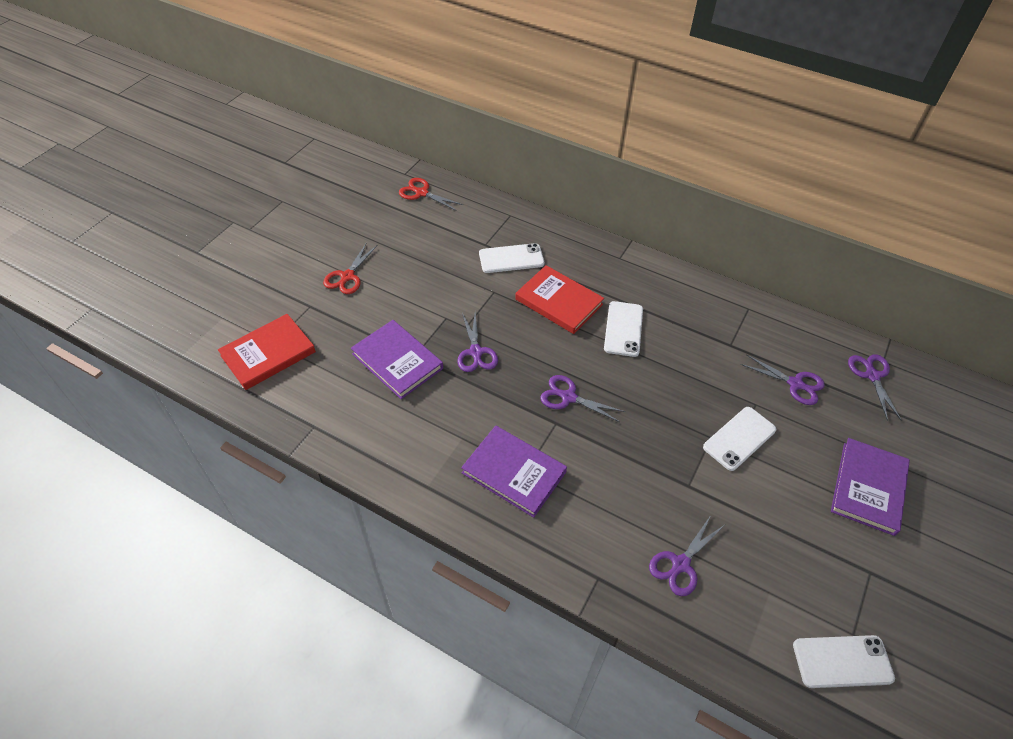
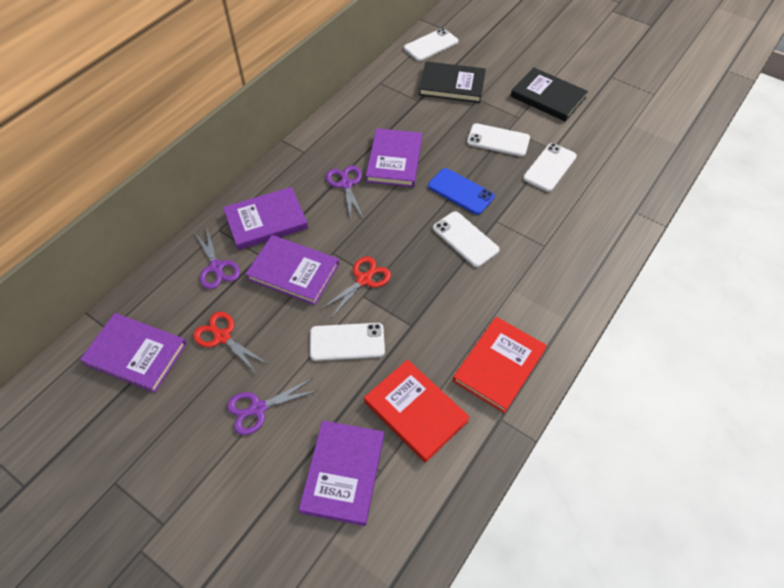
black book: 0 -> 2
blue phone: 0 -> 1
purple book: 3 -> 5
purple scissors: 5 -> 3
white phone: 4 -> 5

